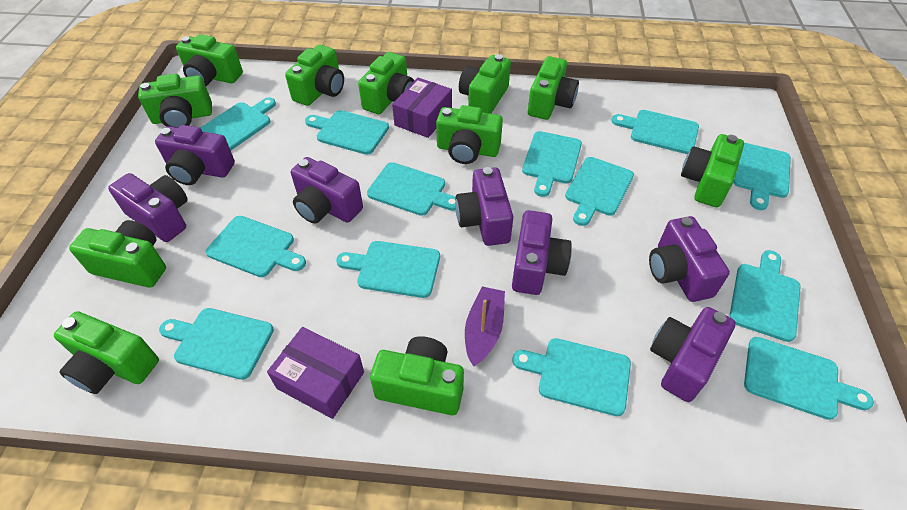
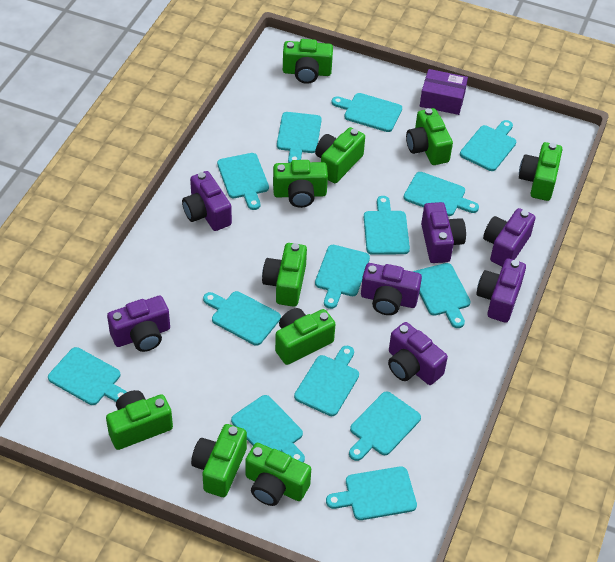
green camera: 11 -> 10
purple boat: 1 -> 0
purple box: 2 -> 1
turquoise cutting board: 13 -> 14

